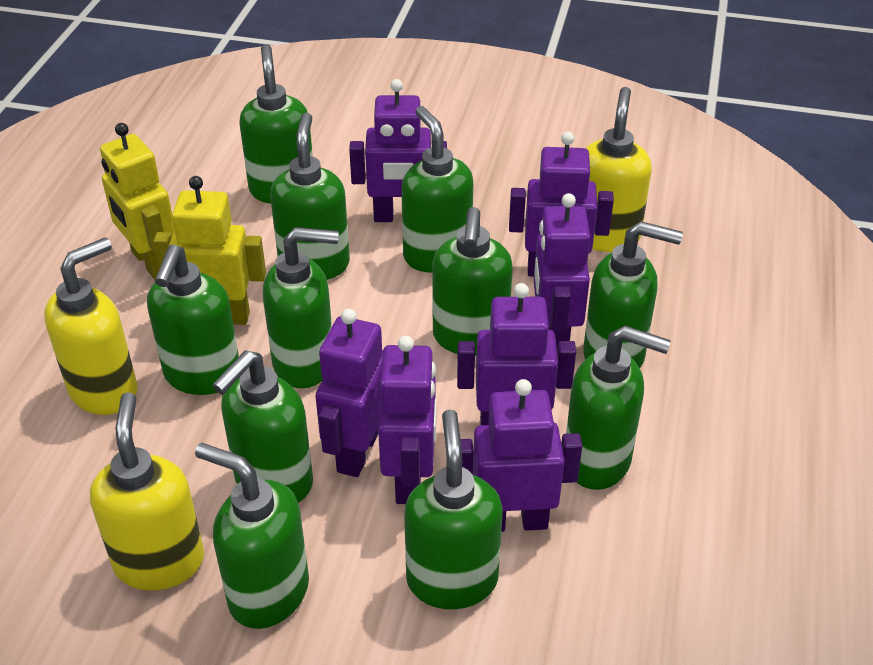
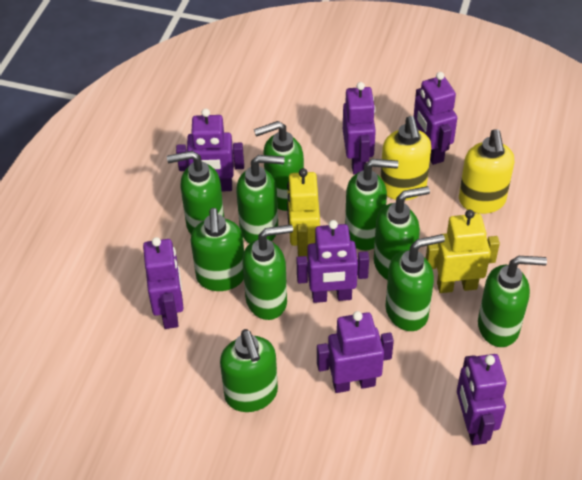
green soap dispenser: 11 -> 10
yellow soap dispenser: 3 -> 2

